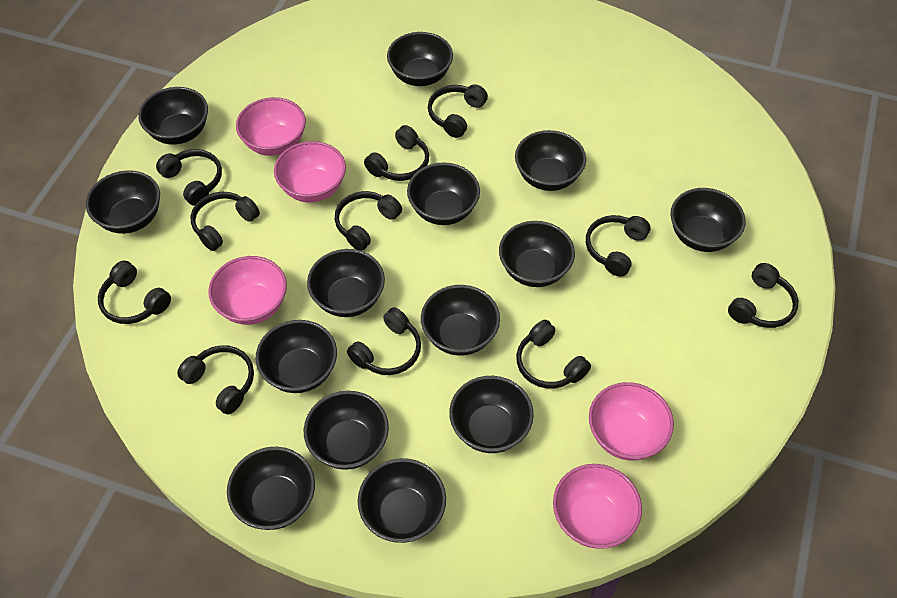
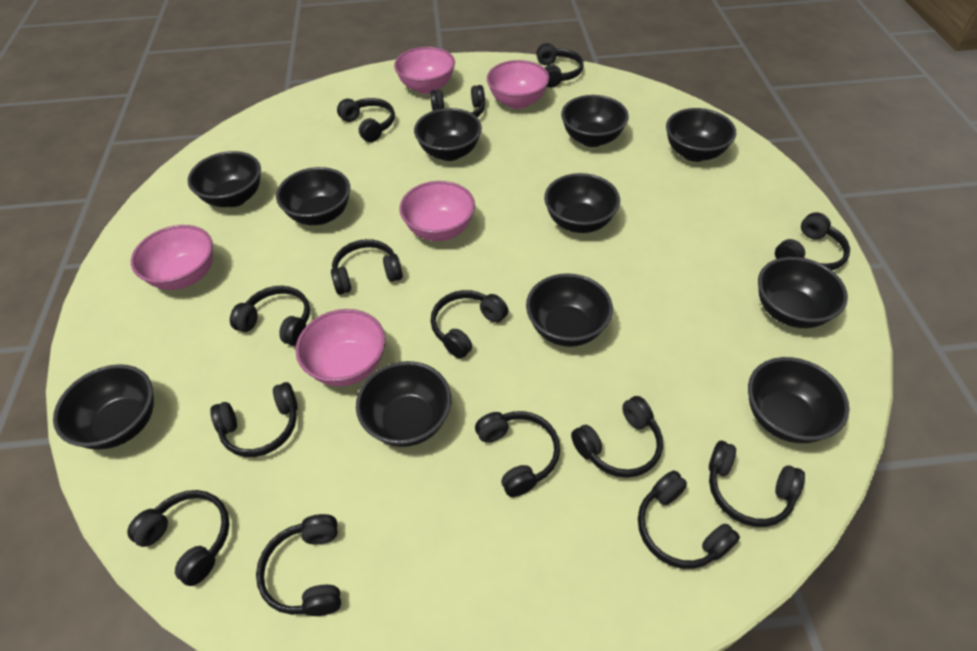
black bowl: 14 -> 11
black headphones: 11 -> 14

